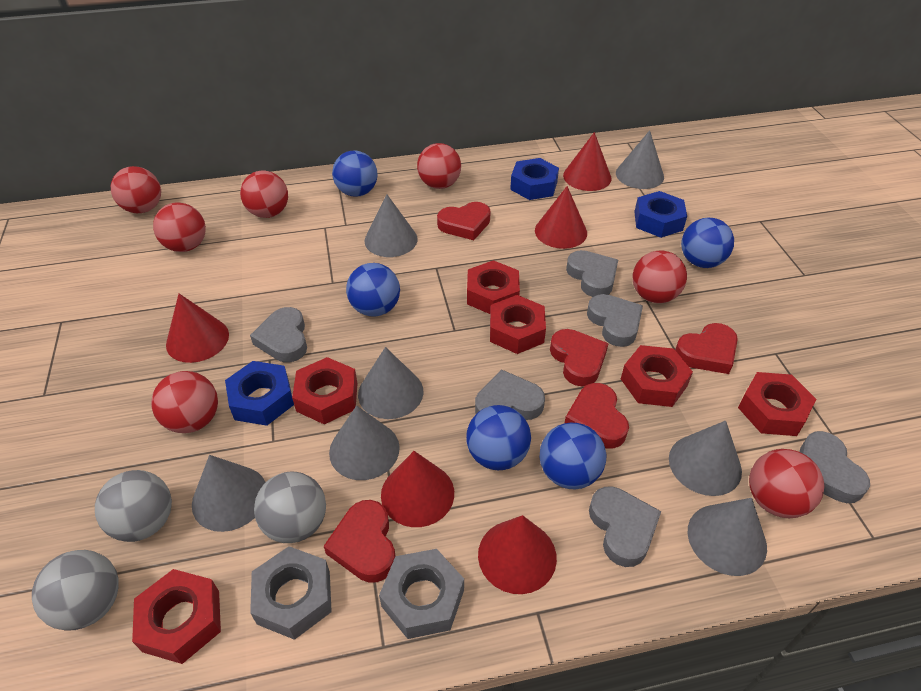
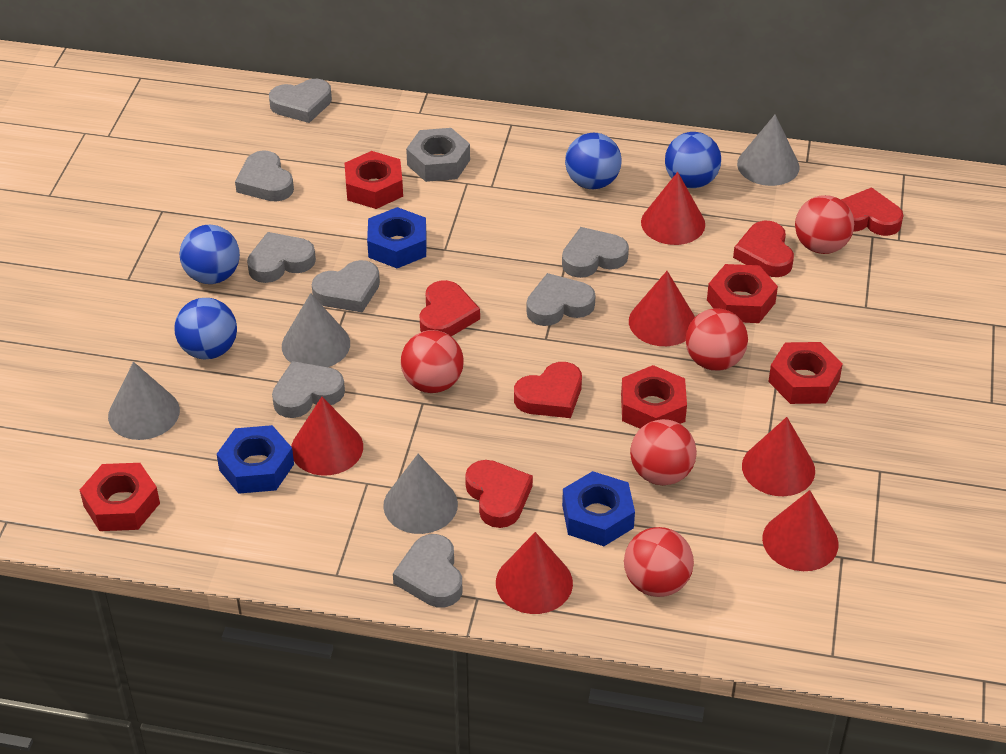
blue ball: 5 -> 4
grey ball: 3 -> 0
grey cone: 7 -> 4
grey heart: 6 -> 8
grey nut: 2 -> 1
red ball: 7 -> 5
red cone: 5 -> 6
red nut: 6 -> 5

